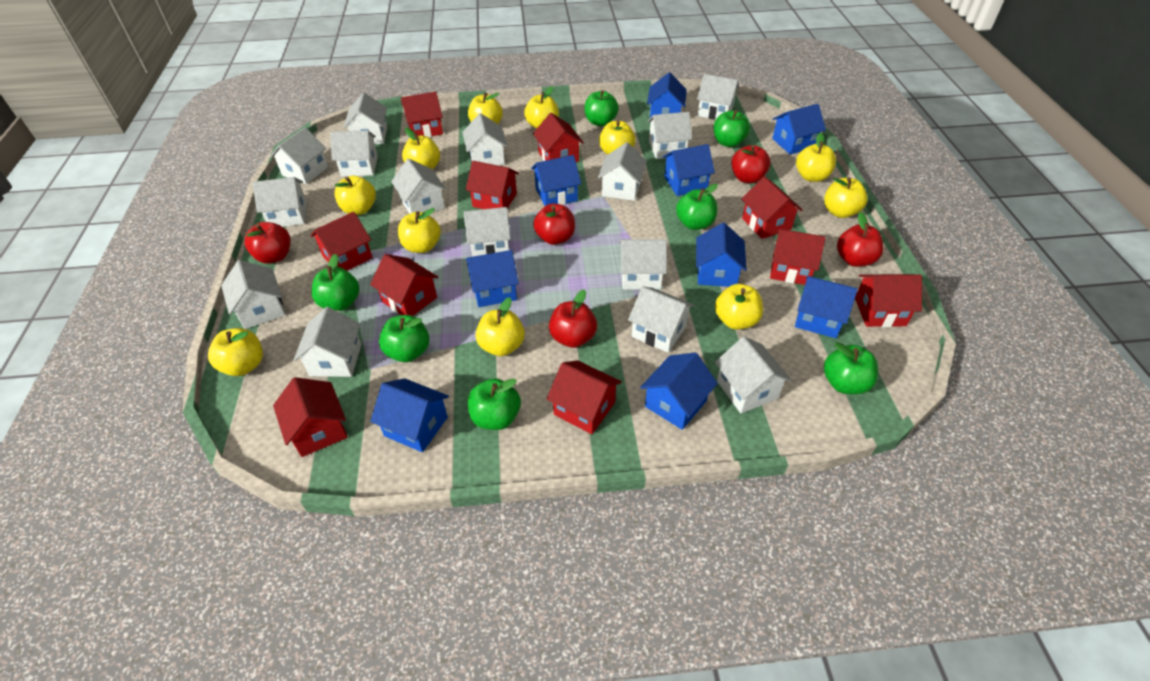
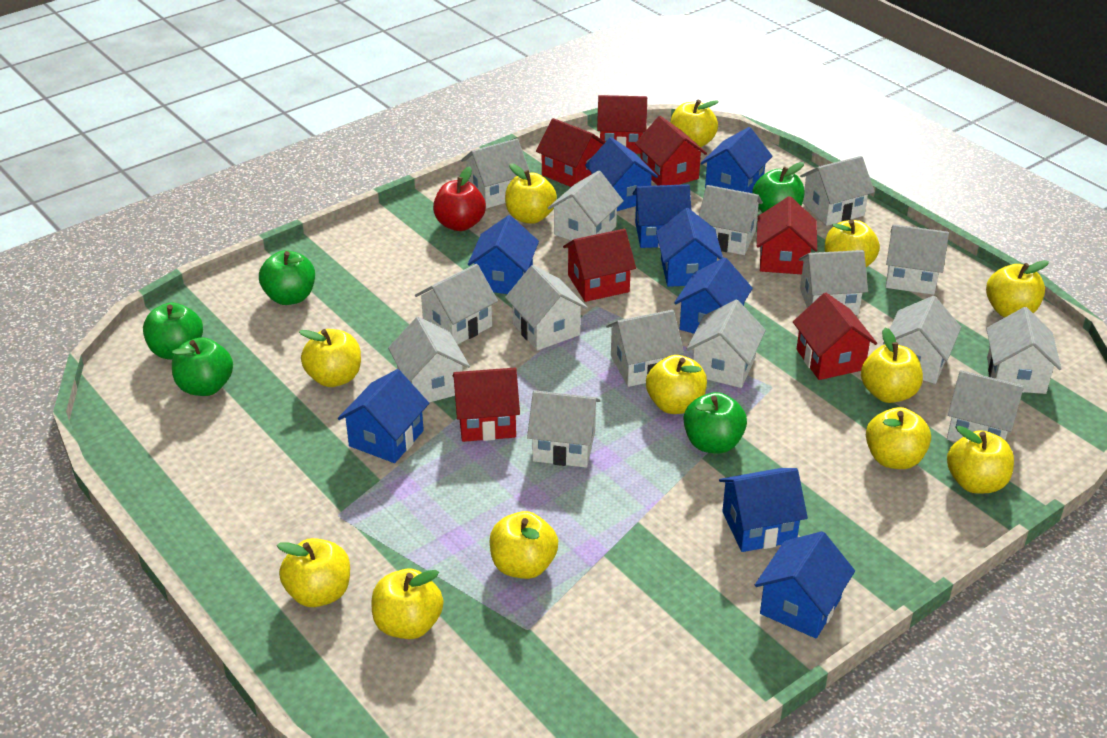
green apple: 7 -> 5
red apple: 5 -> 1
red house: 10 -> 7
yellow apple: 11 -> 12

